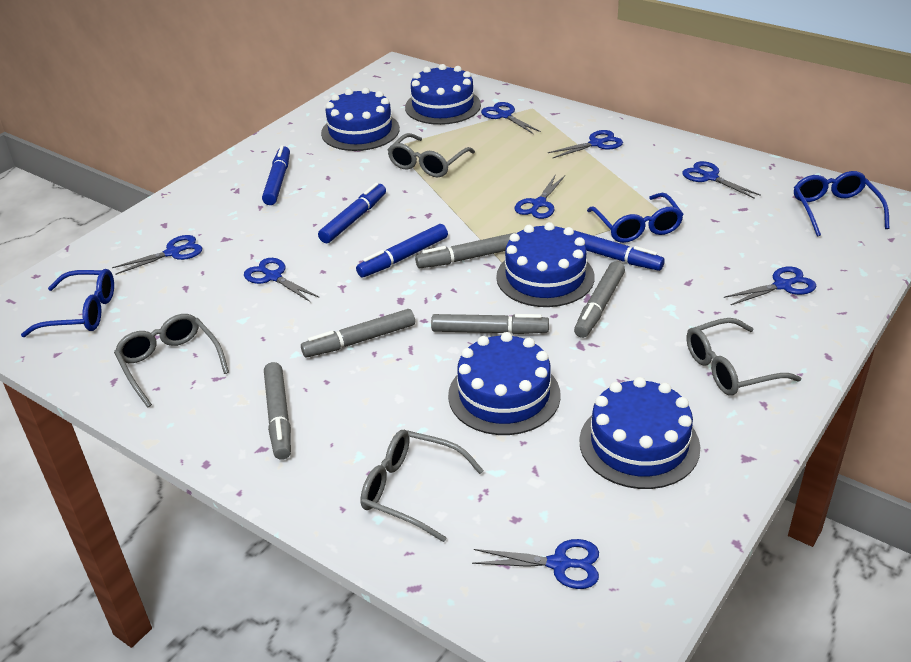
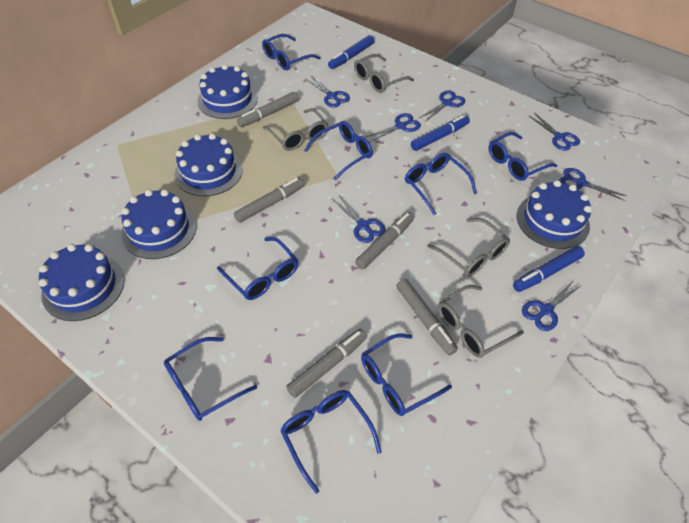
blue glasses: 3 -> 8
blue marker: 4 -> 3
blue scissors: 8 -> 7

